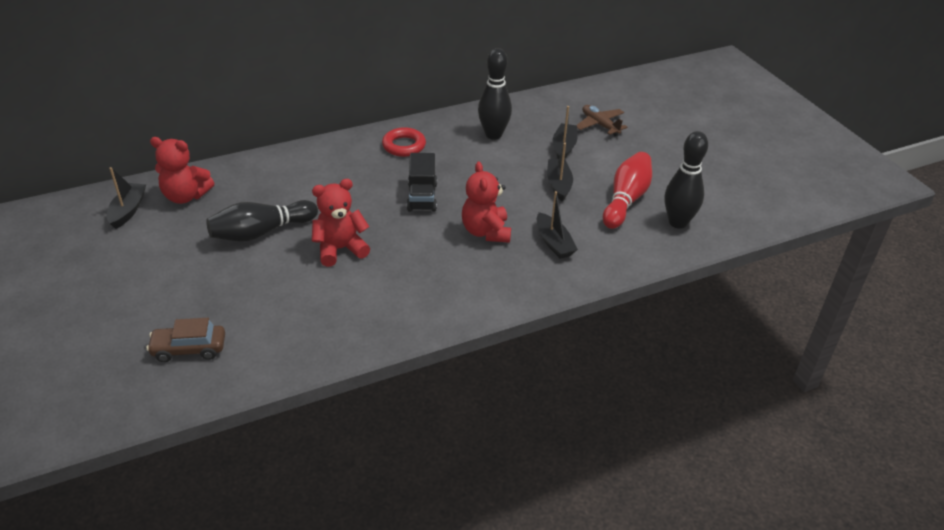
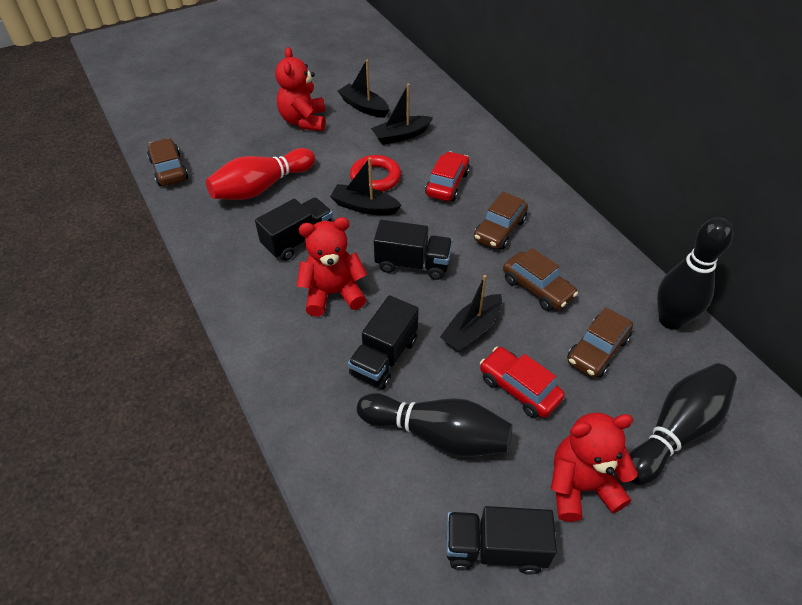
black truck: 1 -> 4
brown car: 1 -> 4
brown plane: 1 -> 0
red car: 0 -> 2

